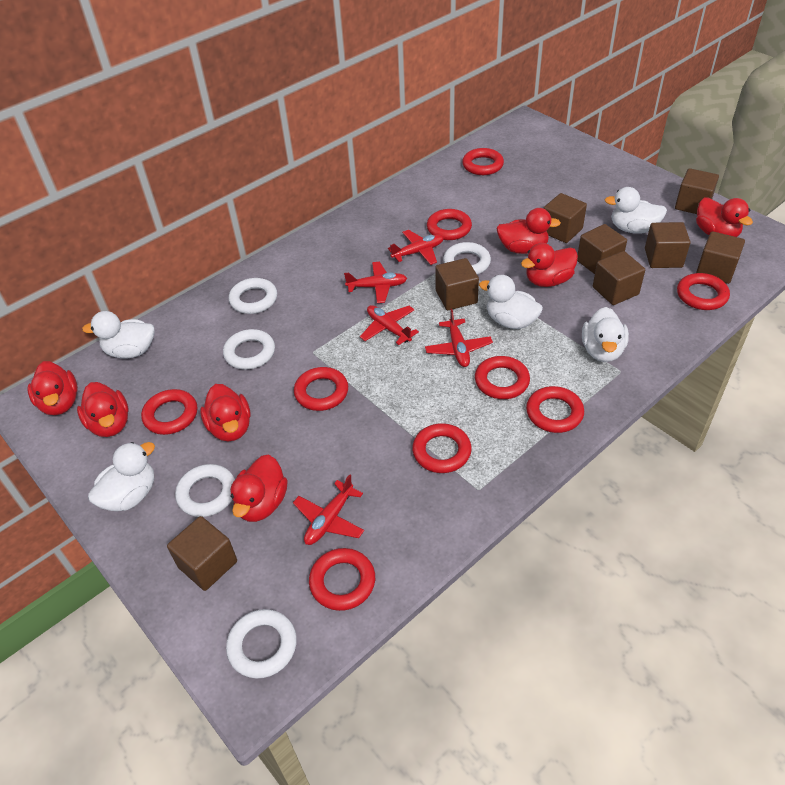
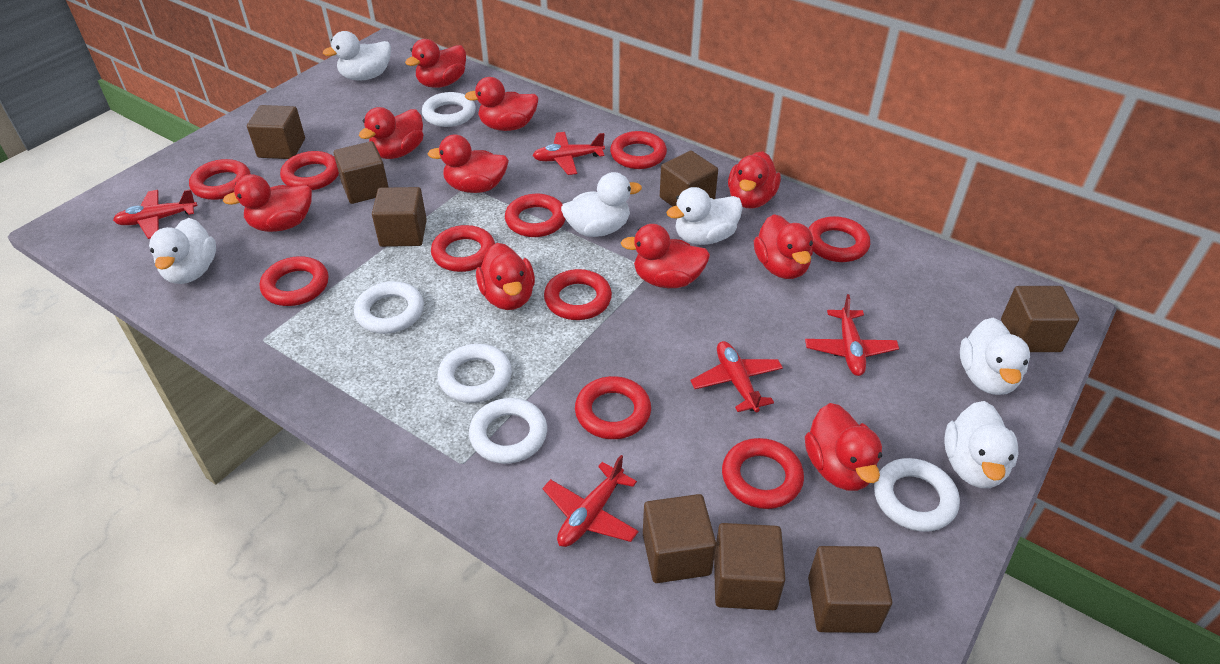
red duck: 7 -> 10
red ring: 9 -> 10
white duck: 5 -> 6

